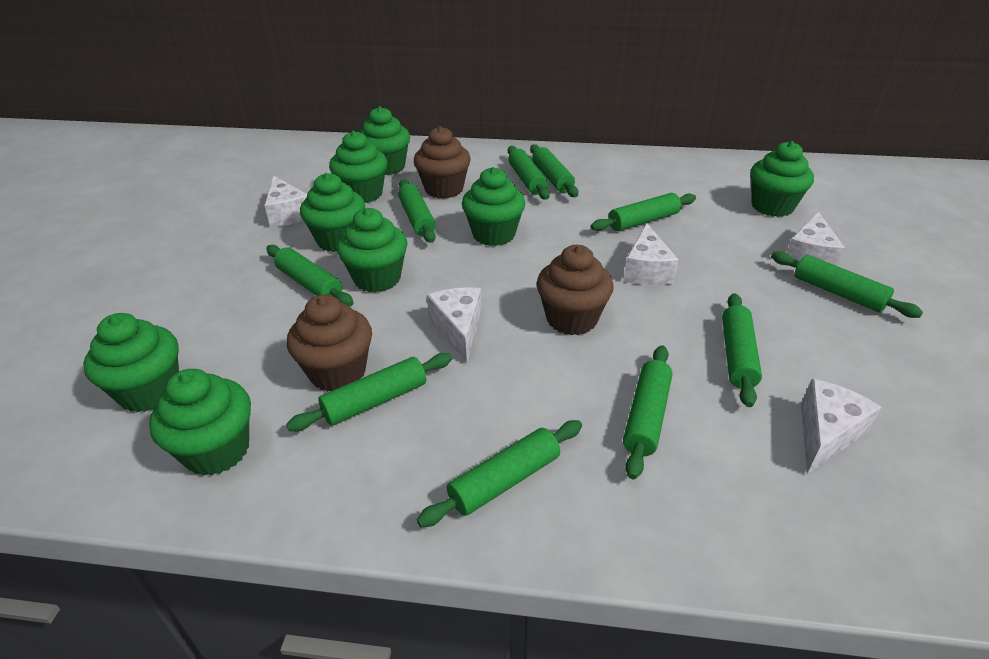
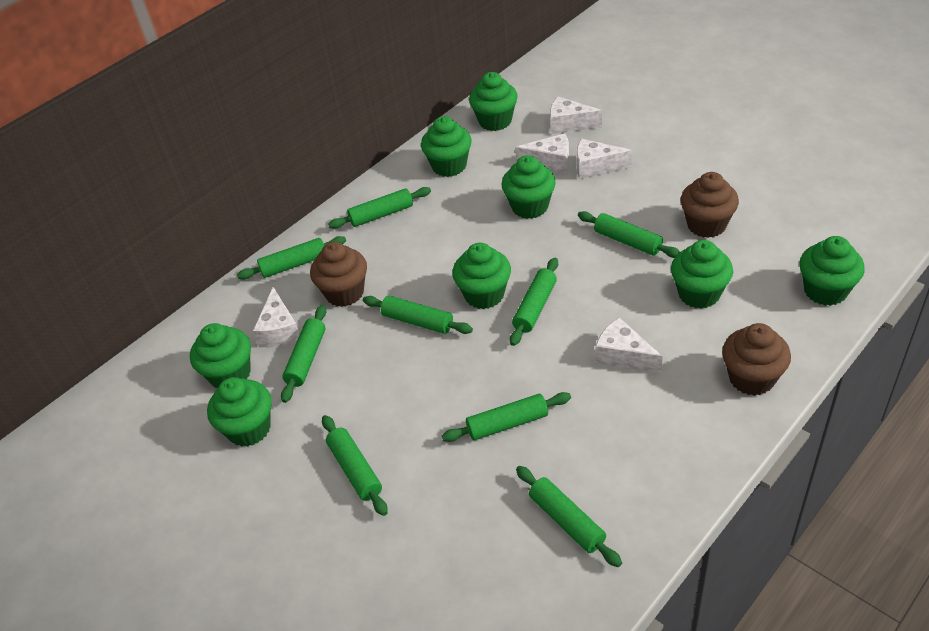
green rolling pin: 10 -> 9

